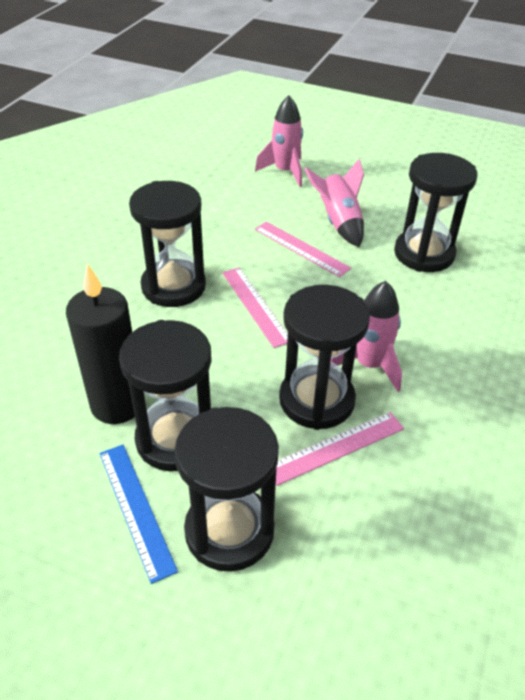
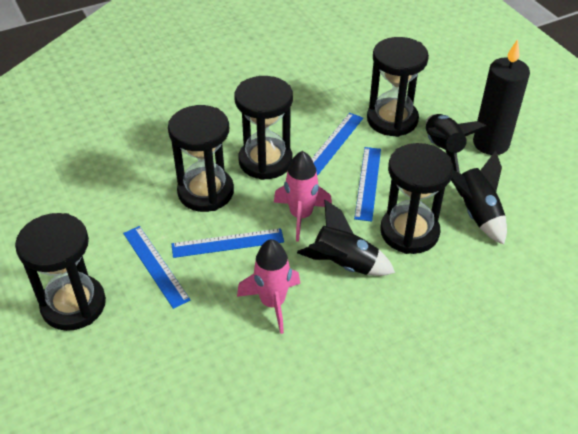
black rocket: 0 -> 3
blue ruler: 1 -> 4
pink rocket: 3 -> 2
pink ruler: 3 -> 0

